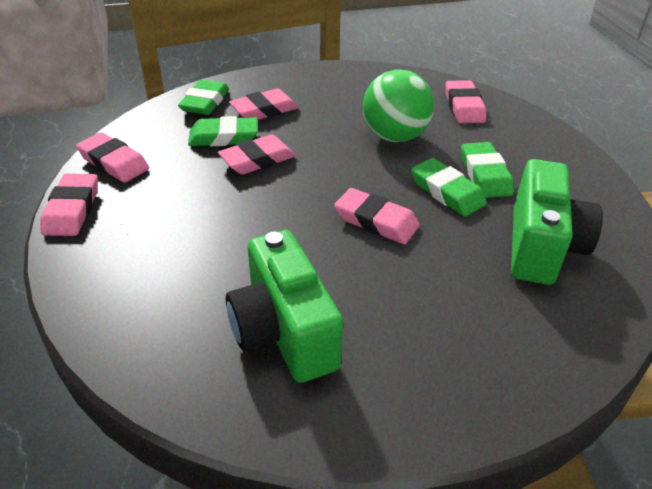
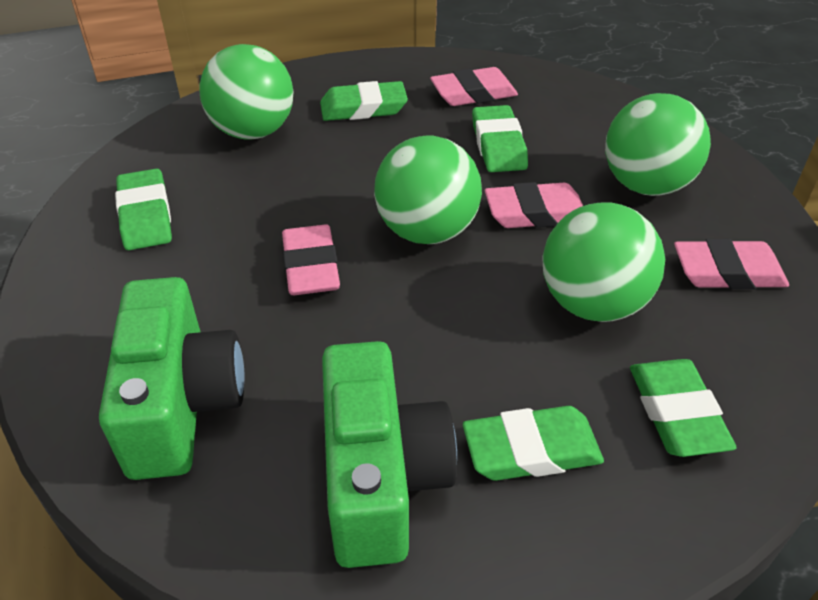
green ball: 1 -> 4
green eraser: 4 -> 5
pink eraser: 6 -> 4

